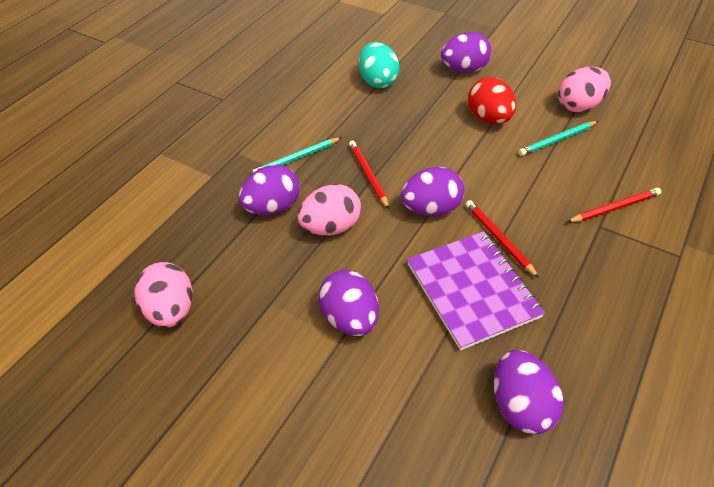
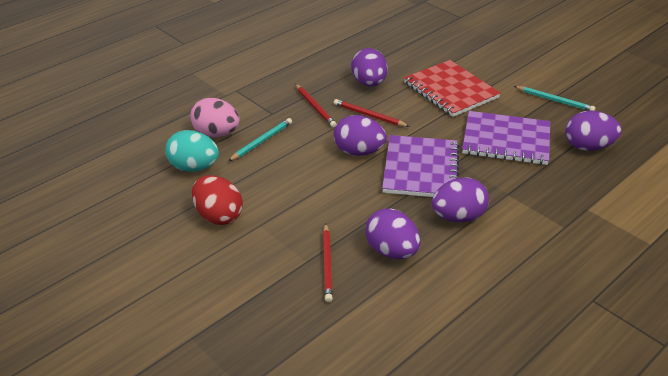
pink egg: 3 -> 1
purple notebook: 1 -> 2
red notebook: 0 -> 1

